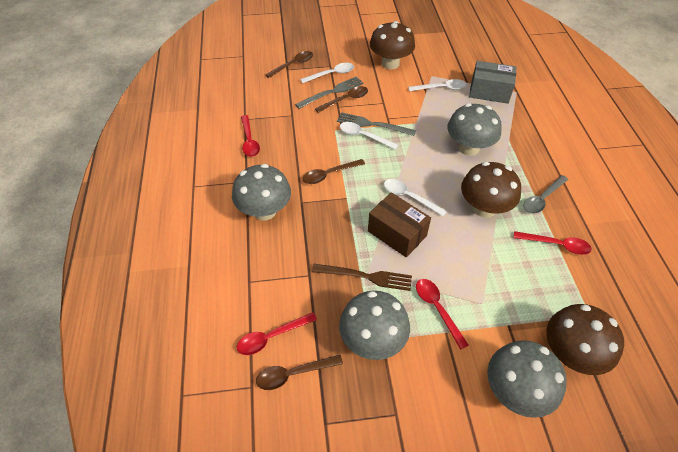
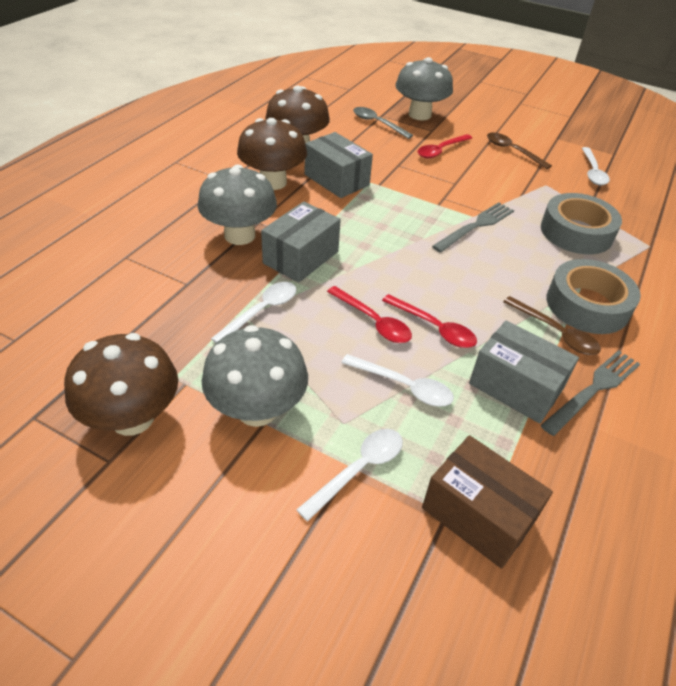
brown fork: 1 -> 0
brown spoon: 4 -> 2
grey box: 1 -> 3
grey mushroom: 4 -> 3
grey tape: 0 -> 2
red spoon: 4 -> 3

